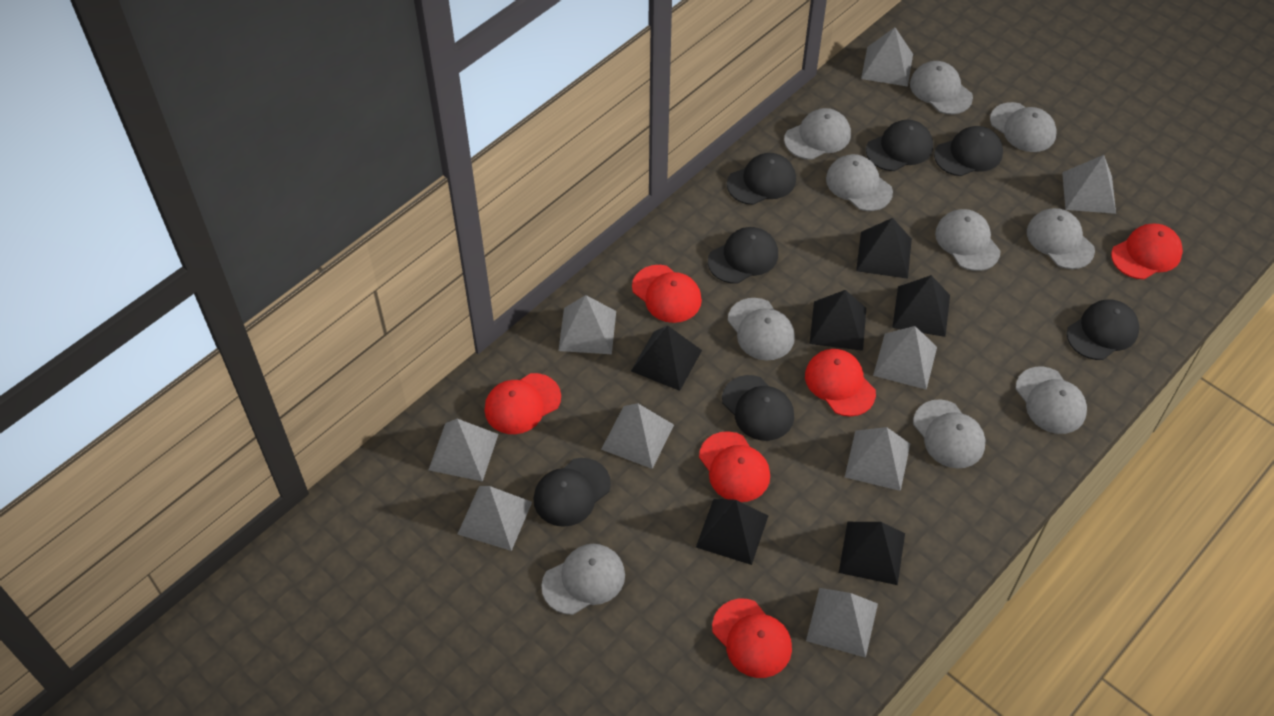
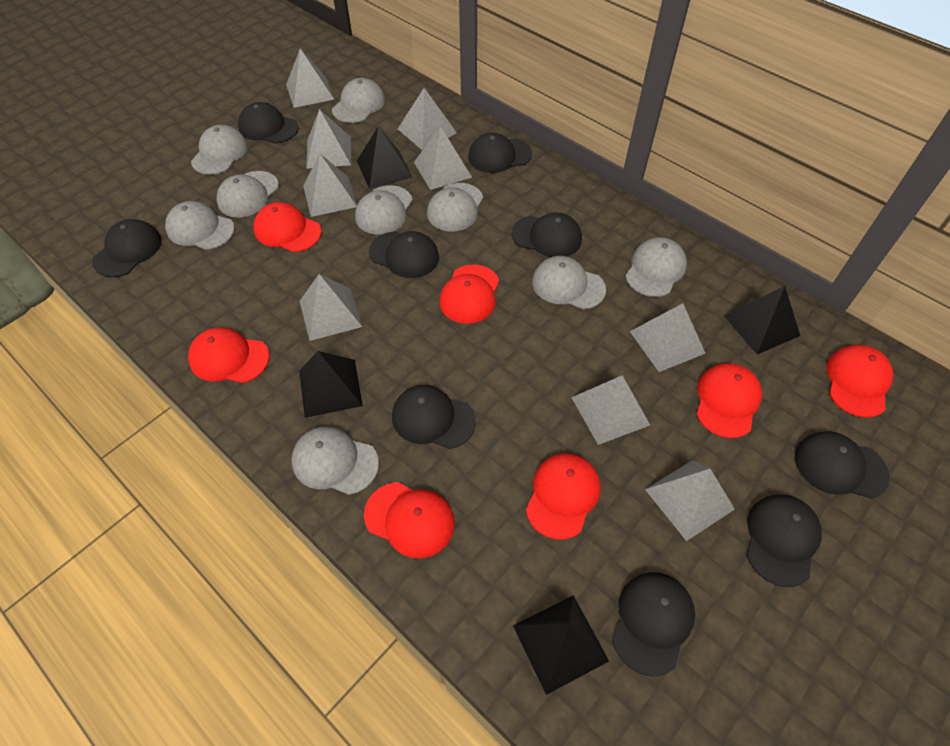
black cap: 7 -> 9
black pyramid: 6 -> 4
grey cap: 10 -> 9
red cap: 6 -> 7

